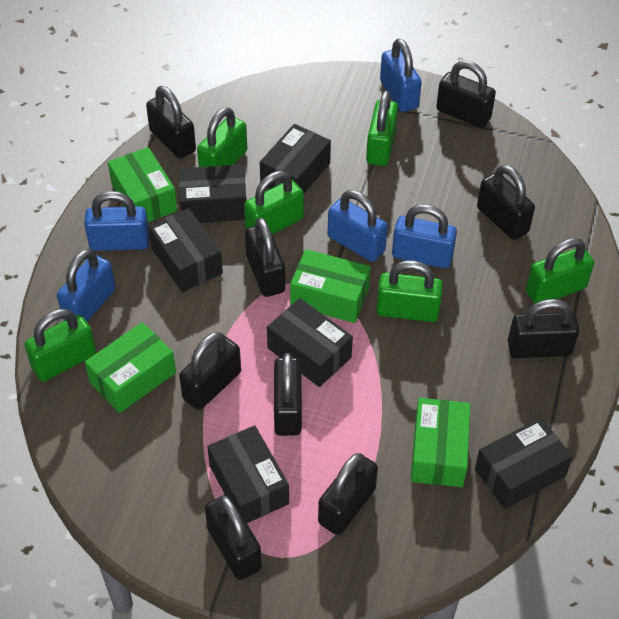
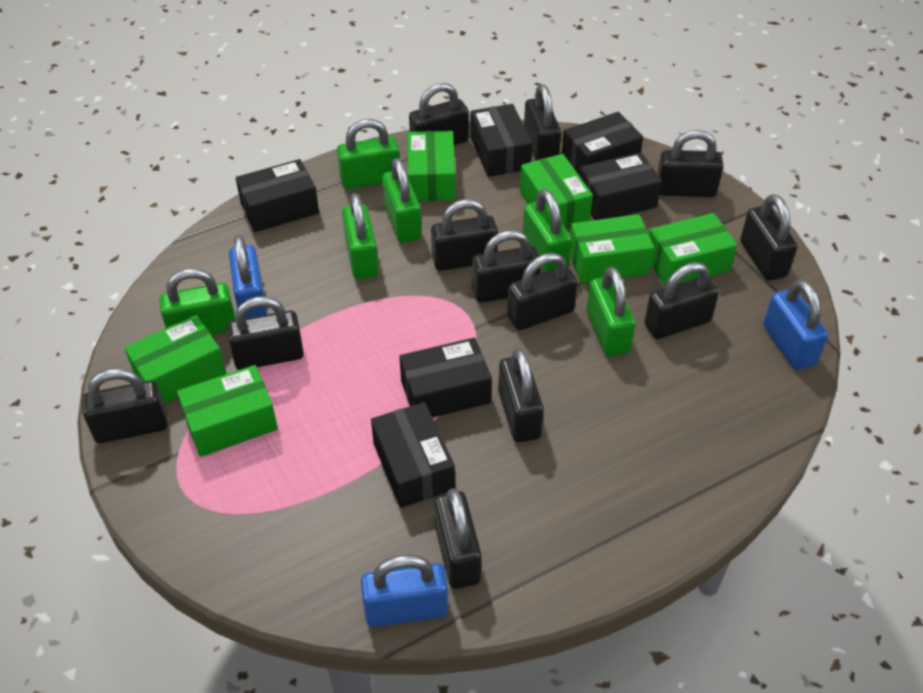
black padlock: 9 -> 12
blue padlock: 5 -> 3
green box: 4 -> 6

